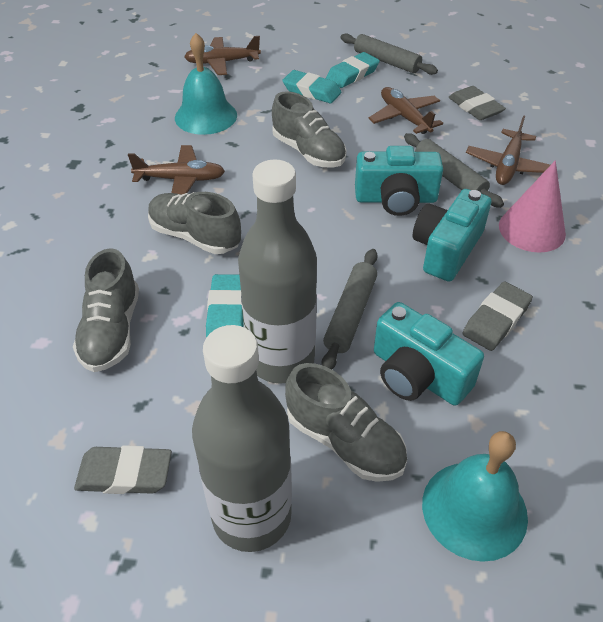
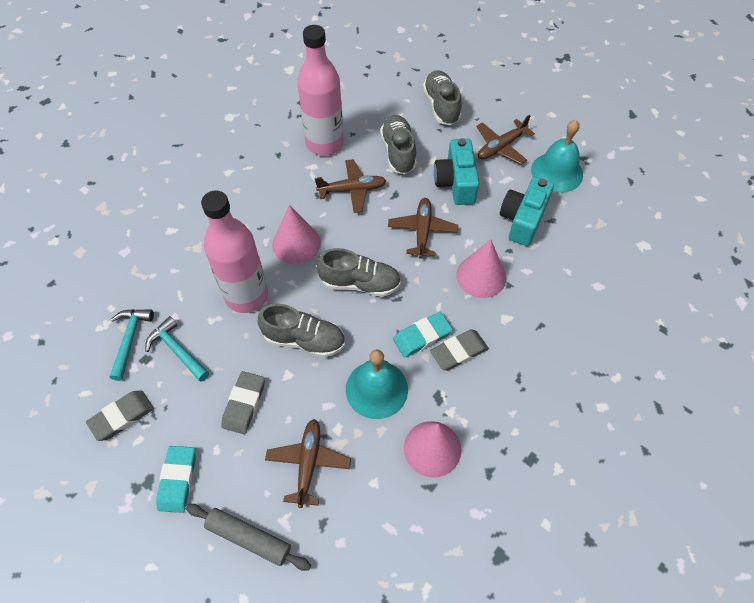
grey bottle: 2 -> 0
grey rolling pin: 3 -> 1
pink bottle: 0 -> 2
pink cone: 1 -> 3
turquoise camera: 3 -> 2
turquoise eraser: 3 -> 2
turquoise hammer: 0 -> 2

